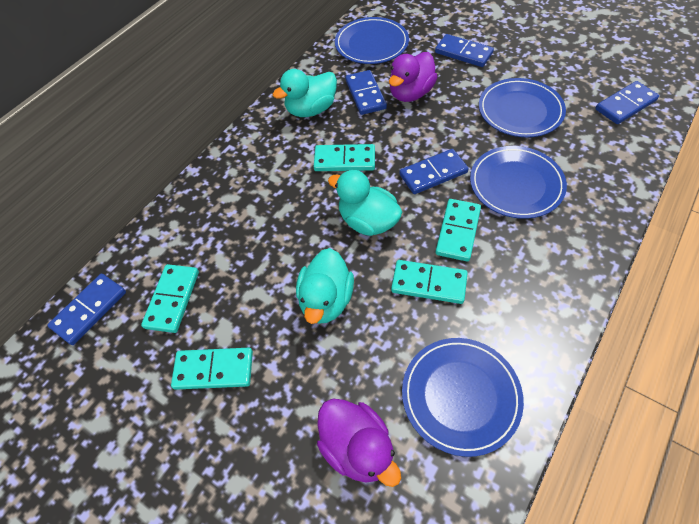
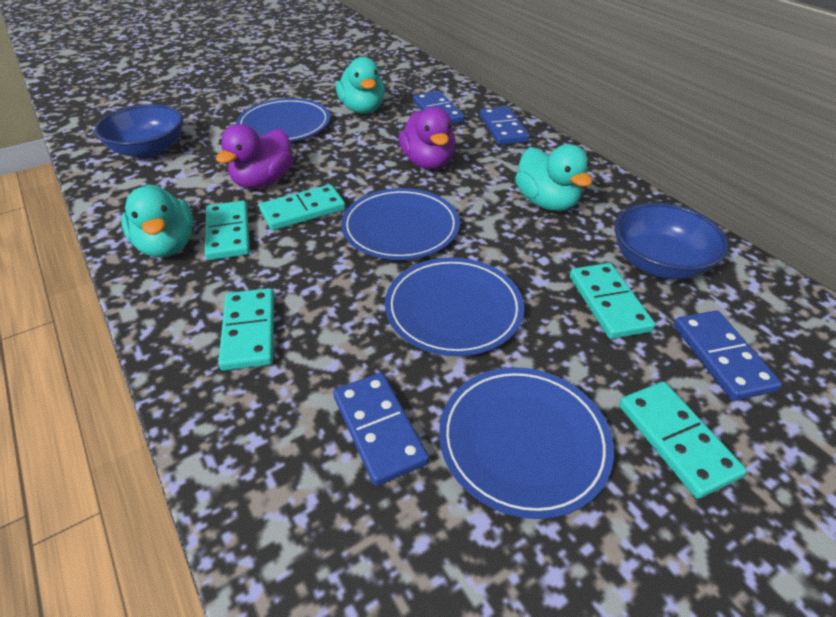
blue bowl: 0 -> 2
blue domino: 5 -> 4

